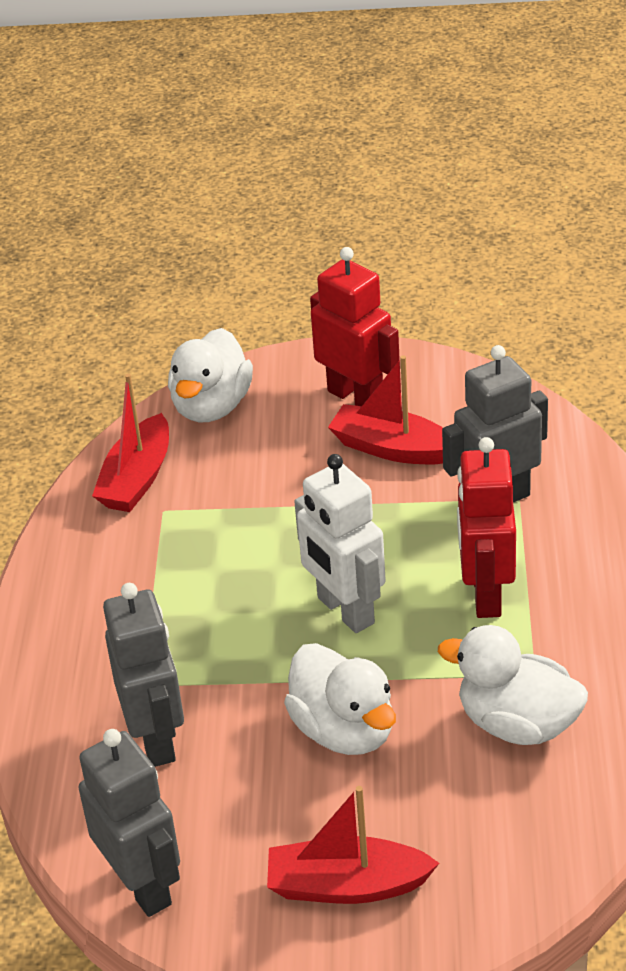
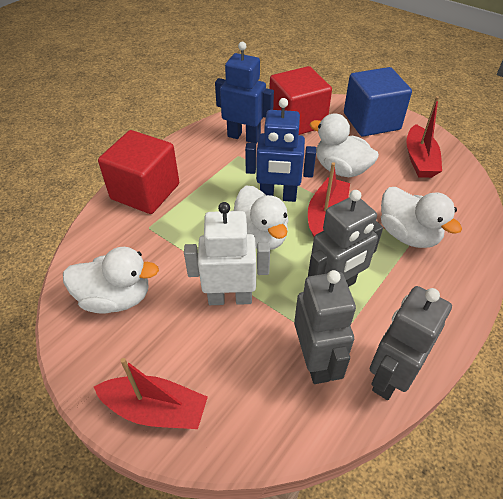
blue cube: 0 -> 1
blue robot: 0 -> 2
red cube: 0 -> 2
red robot: 2 -> 0
white duck: 3 -> 4

